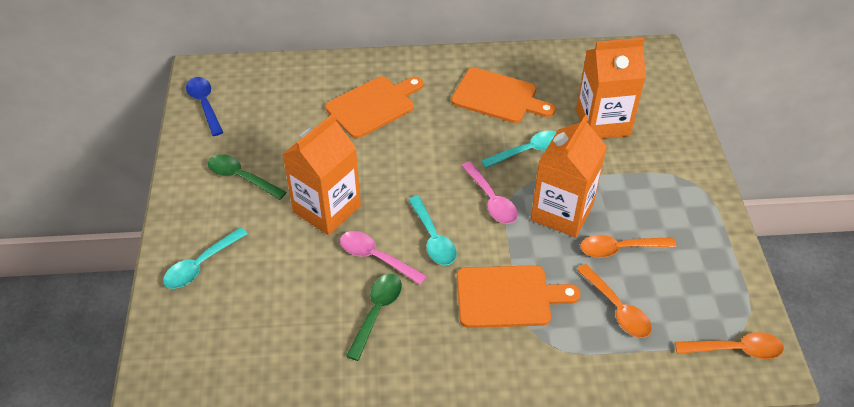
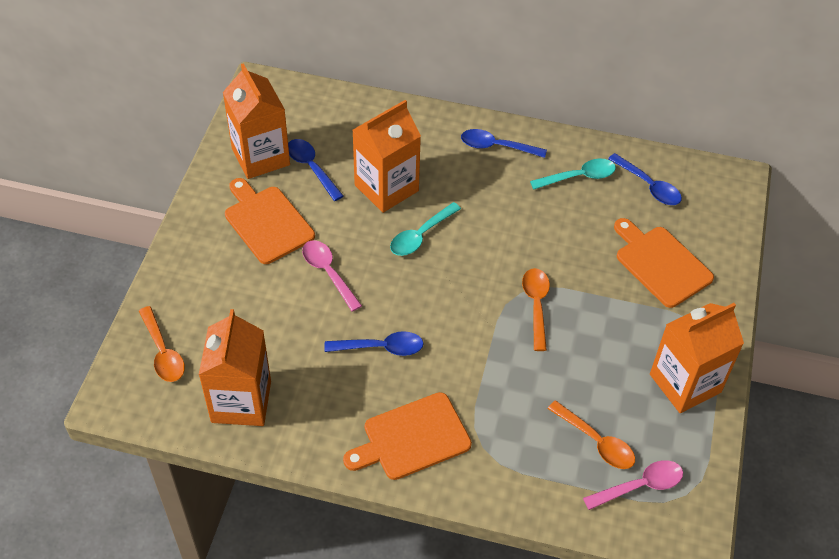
blue spoon: 1 -> 4
green spoon: 2 -> 0
orange carton: 3 -> 4
turquoise spoon: 3 -> 2

